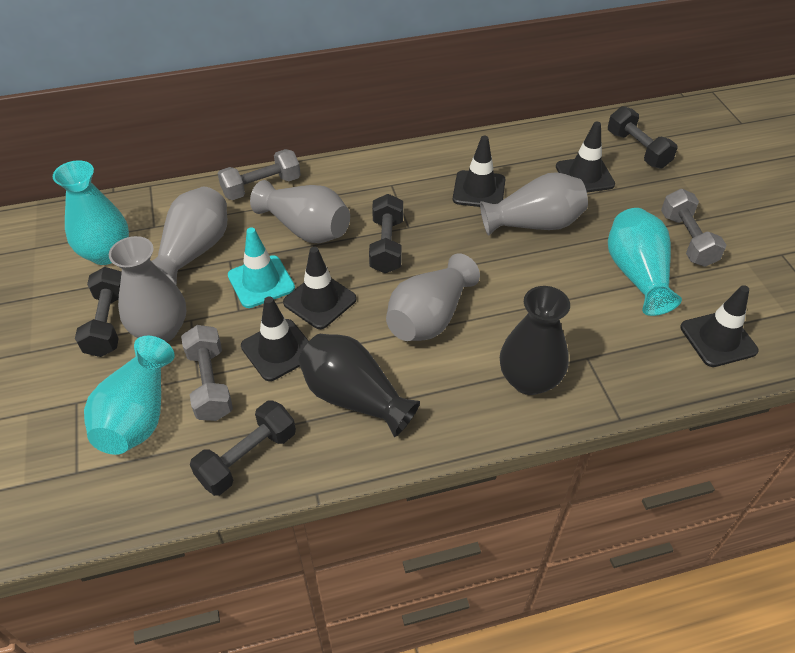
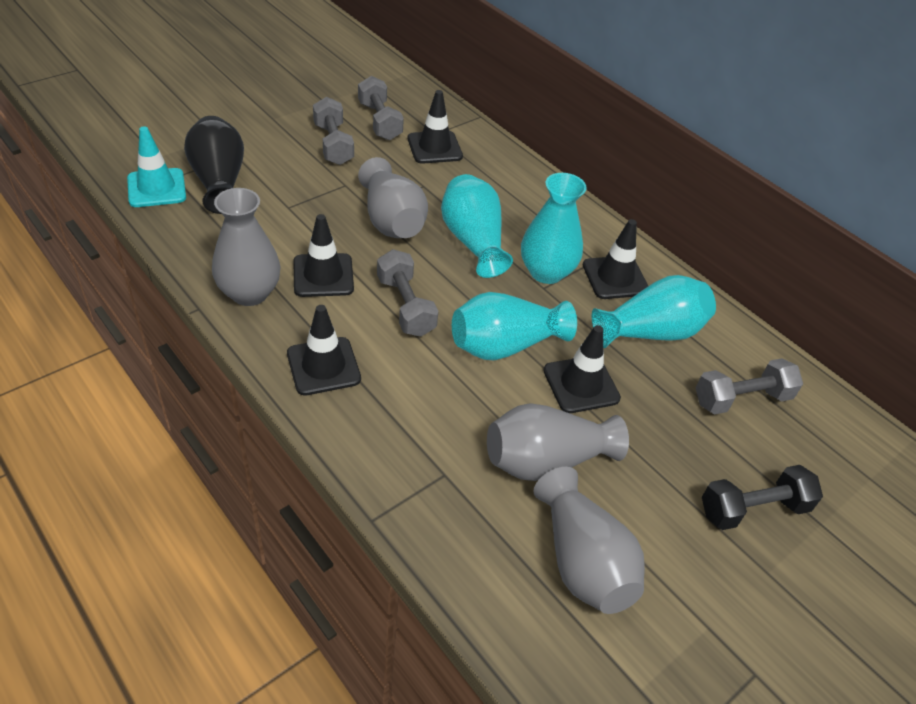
black dumbbell: 4 -> 1
black vase: 2 -> 1
grey dumbbell: 3 -> 4
grey vase: 5 -> 4
turquoise vase: 3 -> 4

